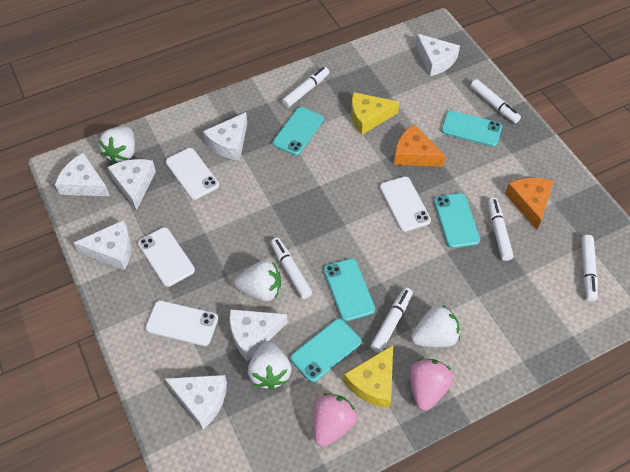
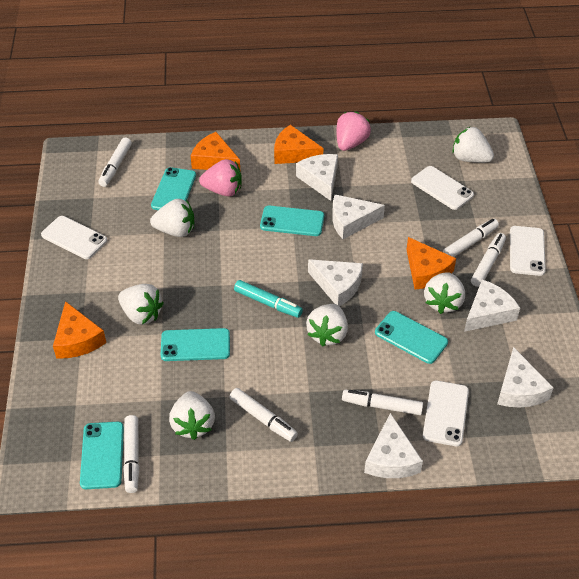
orange cheese: 2 -> 4
turquoise marker: 0 -> 1
white cheese: 7 -> 6
white strawberry: 4 -> 6
yellow cheese: 2 -> 0

